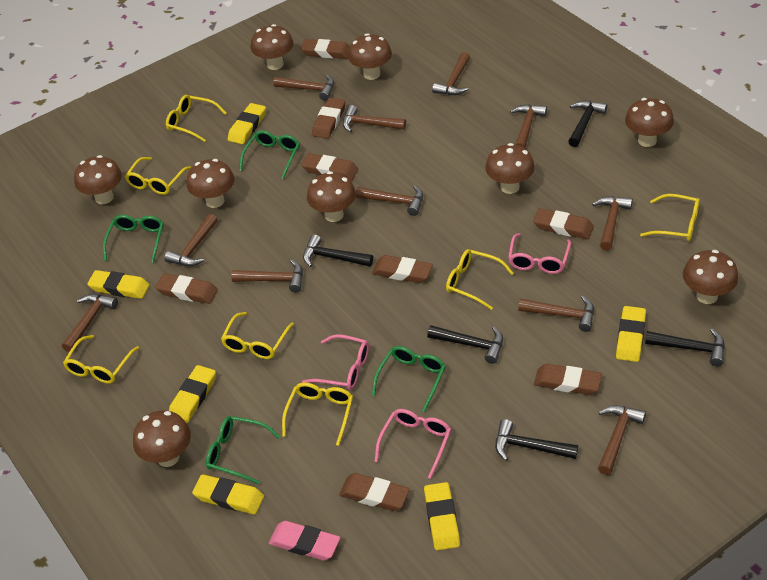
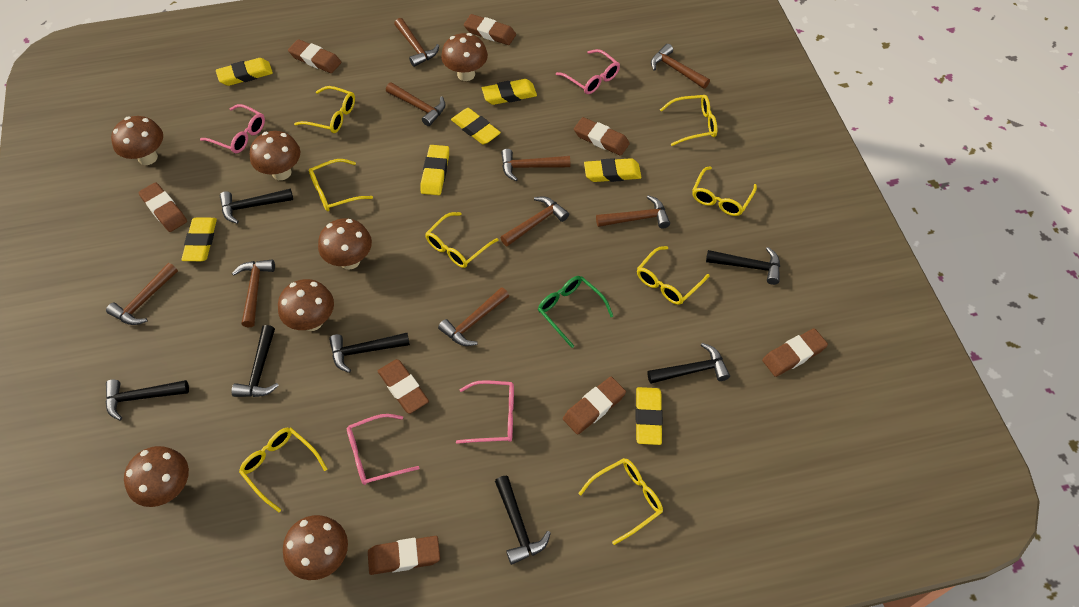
black hammer: 5 -> 7
brown hammer: 11 -> 9
brown mushroom: 9 -> 7
green glasses: 4 -> 1
pink eraser: 1 -> 0
pink glasses: 3 -> 4
yellow eraser: 6 -> 7
yellow glasses: 7 -> 8

